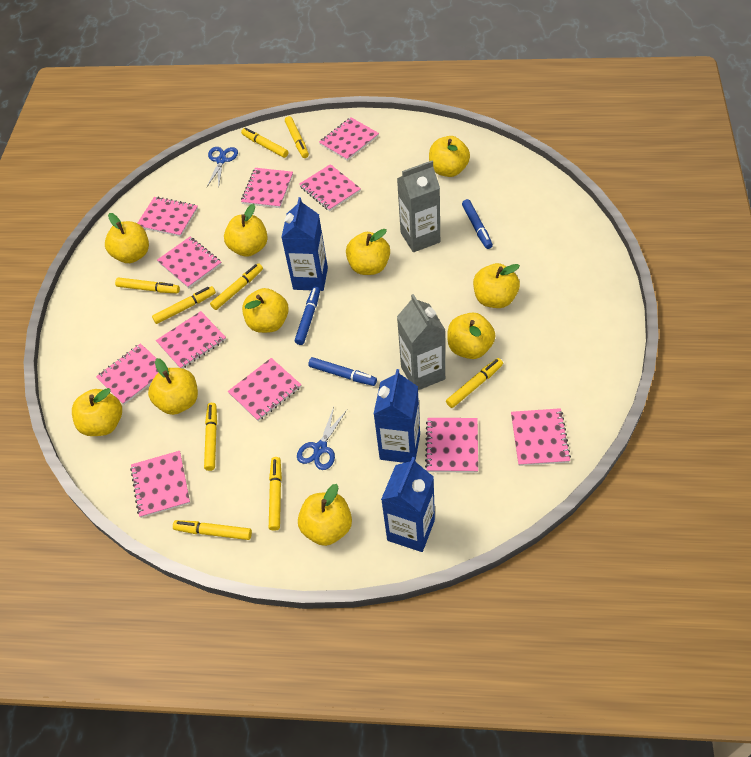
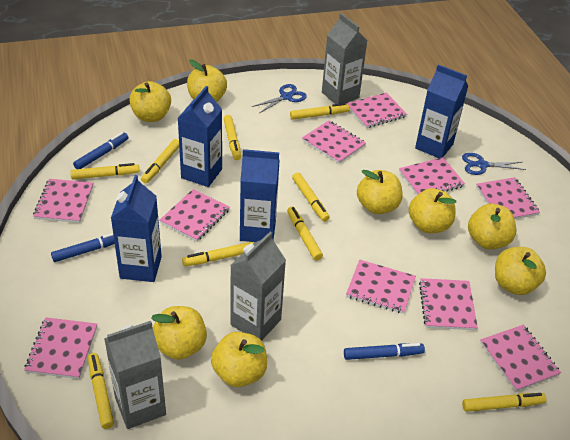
blue carton: 3 -> 4
grey carton: 2 -> 3
pink notebook: 11 -> 10
yellow apple: 10 -> 8

